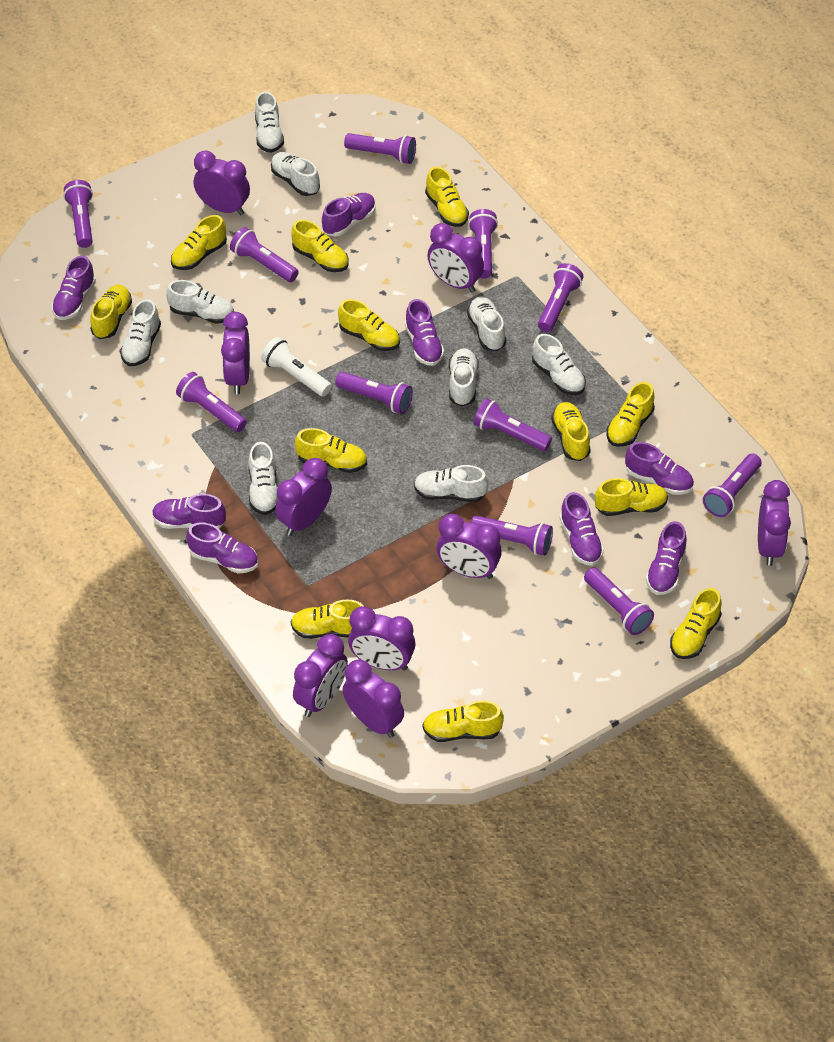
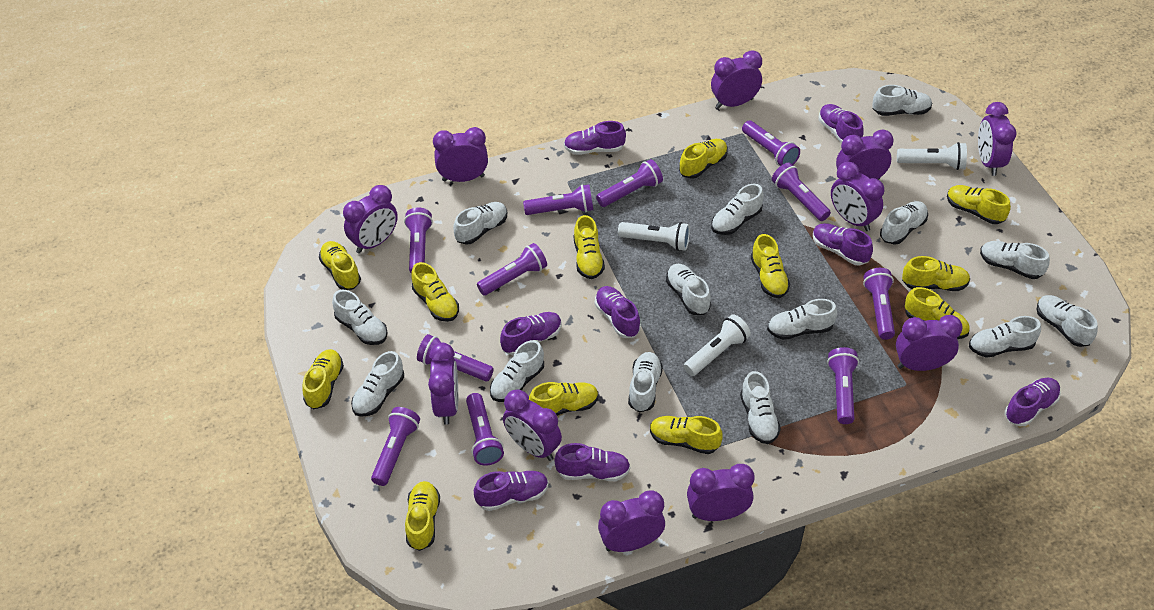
purple clock: 9 -> 11
white flashlight: 1 -> 3
white shoe: 9 -> 14

